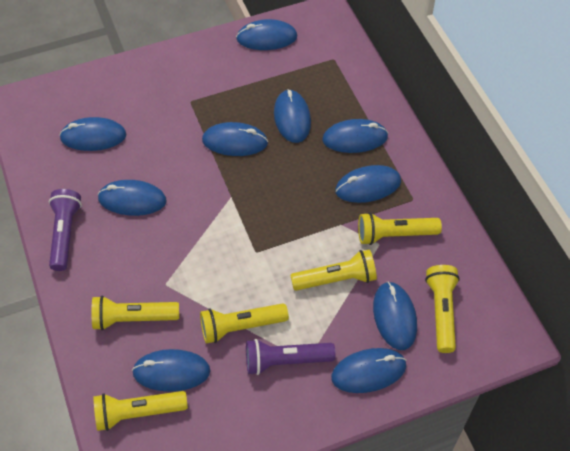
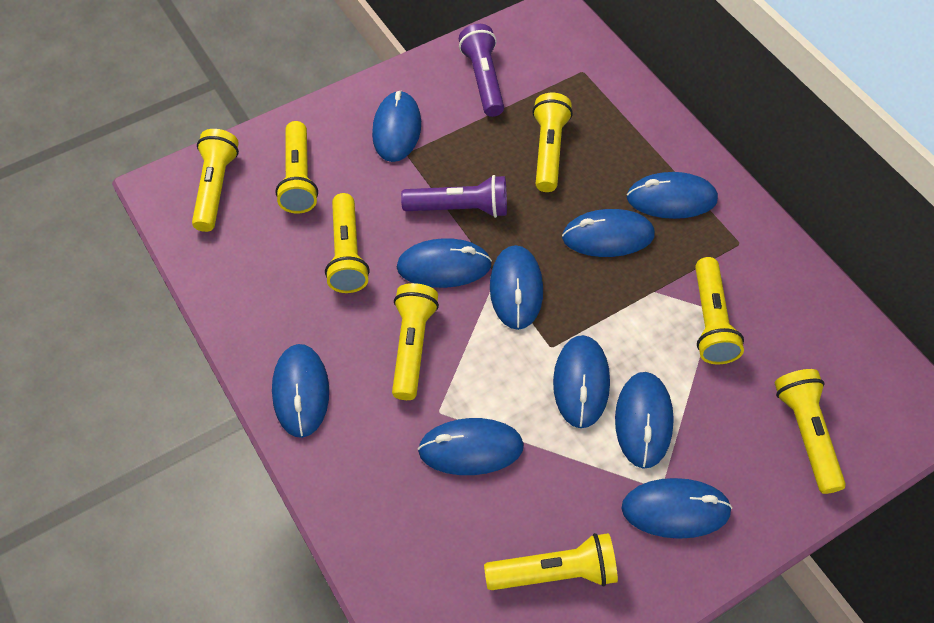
yellow flashlight: 6 -> 8

